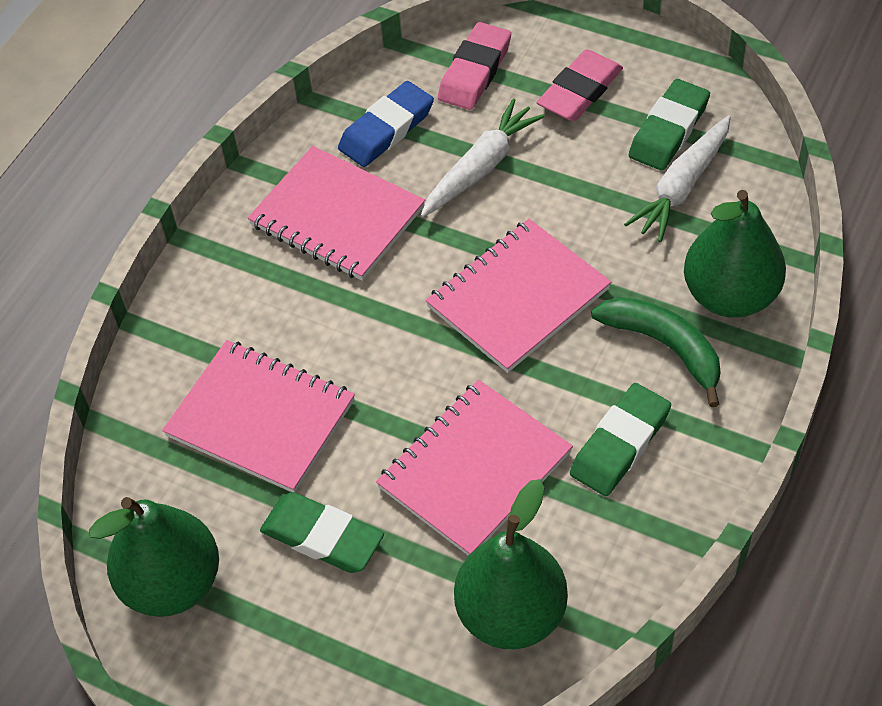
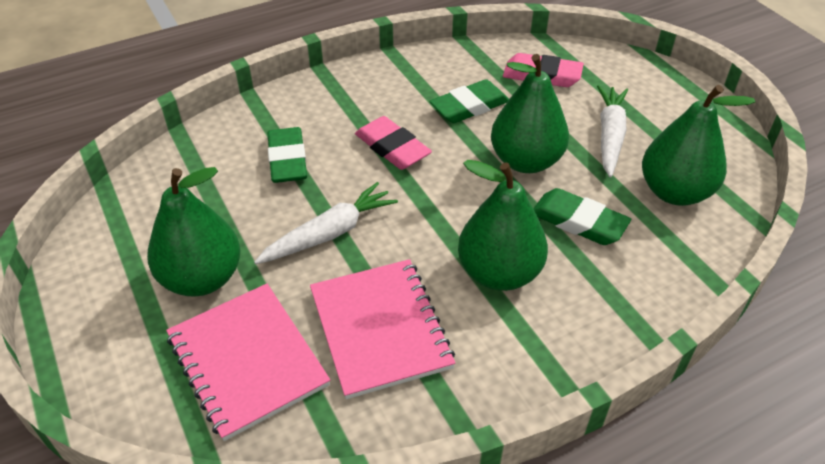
blue eraser: 1 -> 0
green banana: 1 -> 0
green pear: 3 -> 4
pink notebook: 4 -> 2

